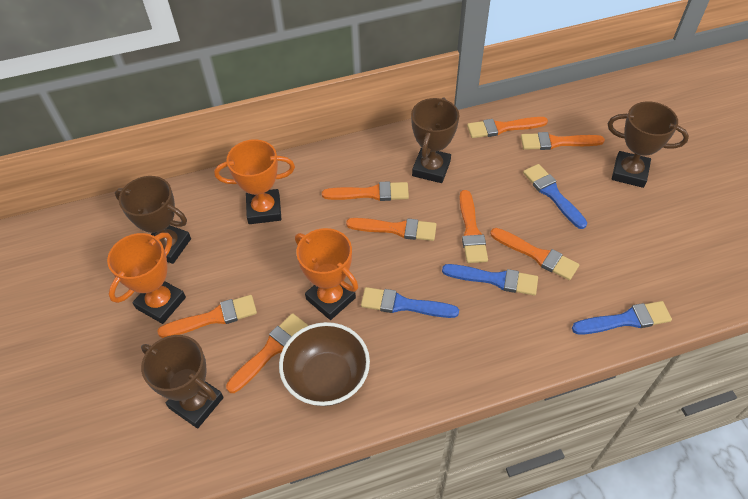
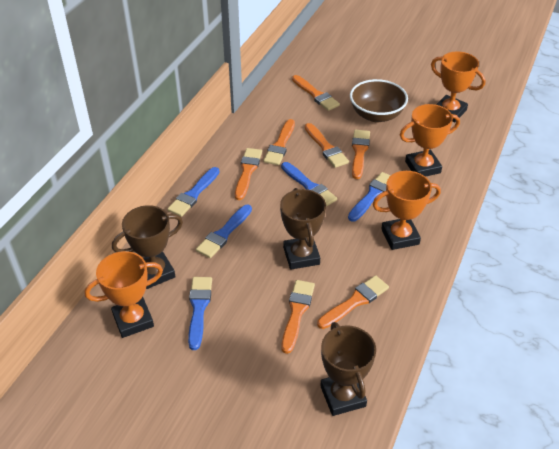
blue brush: 4 -> 5
brown trophy: 4 -> 3
orange brush: 8 -> 7
orange trophy: 3 -> 4

